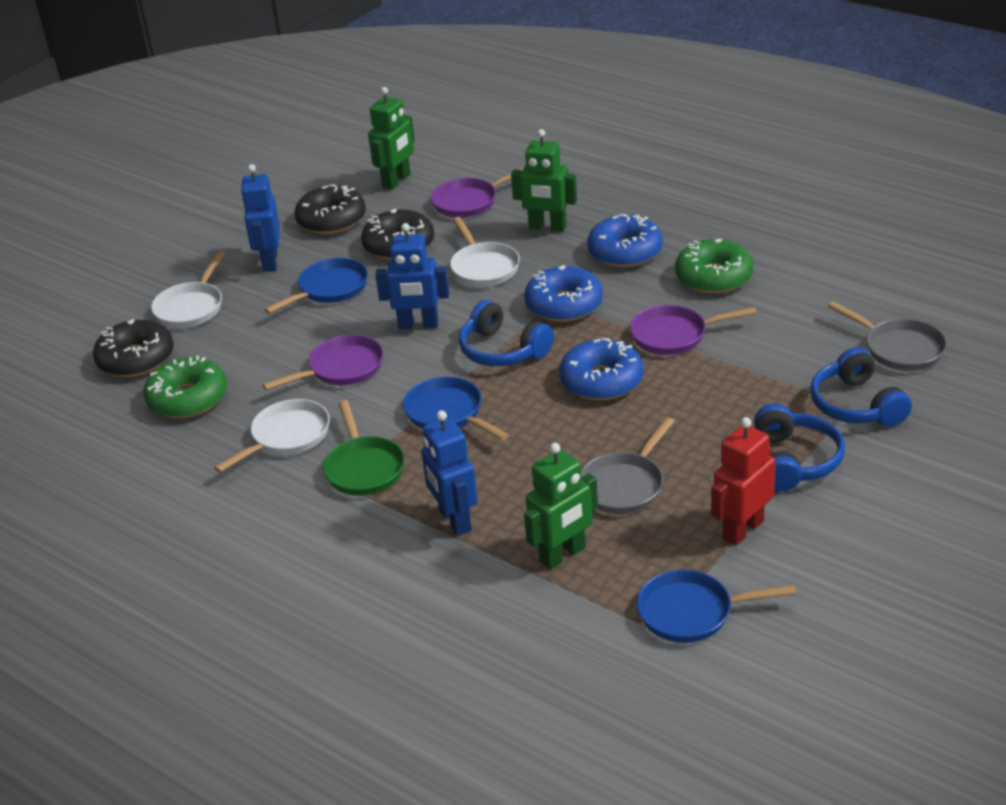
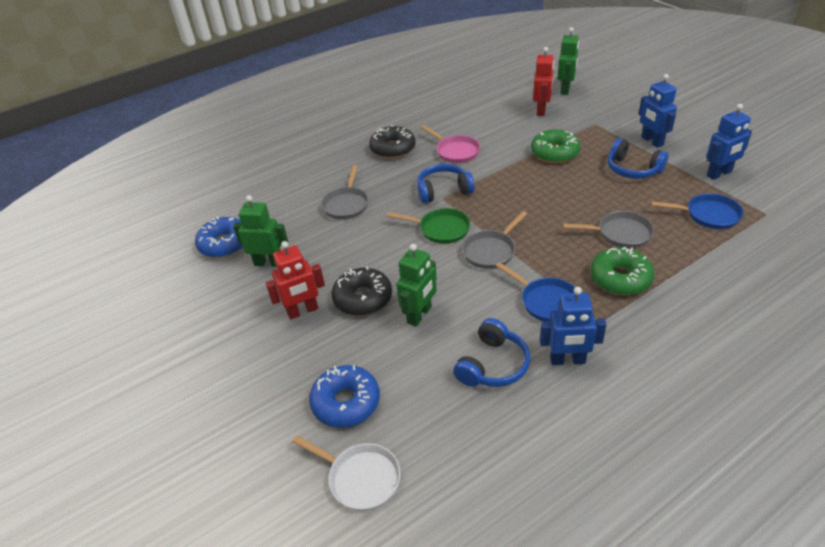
black donut: 3 -> 2
blue donut: 3 -> 2
blue pan: 3 -> 2
grey pan: 2 -> 3
pink pan: 0 -> 1
purple pan: 3 -> 0
red robot: 1 -> 2
white pan: 3 -> 1

